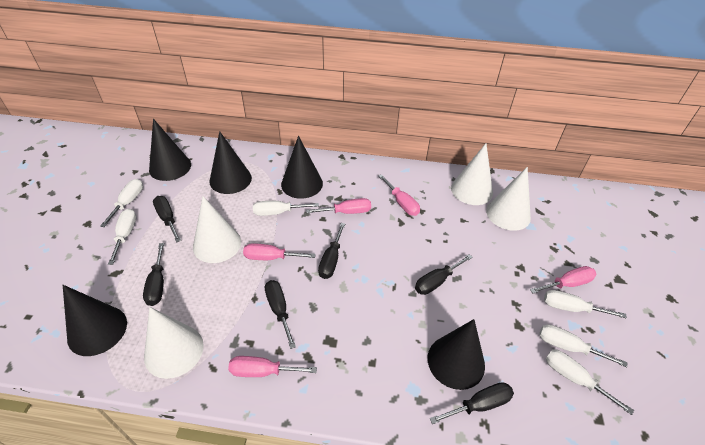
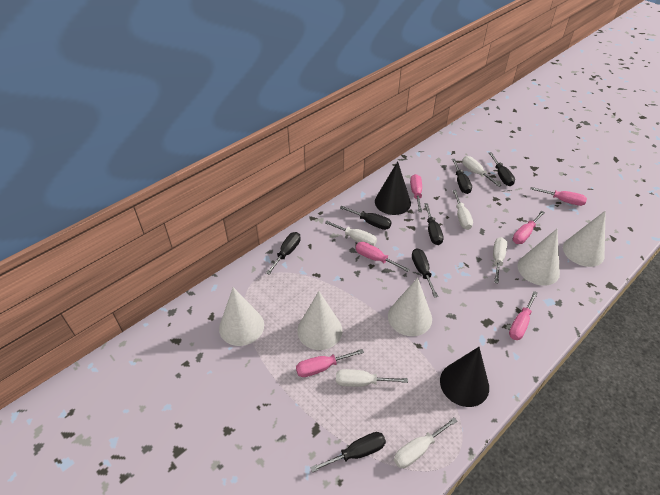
black cone: 5 -> 2
black screwdriver: 6 -> 7
pink screwdriver: 5 -> 6
white cone: 4 -> 5

